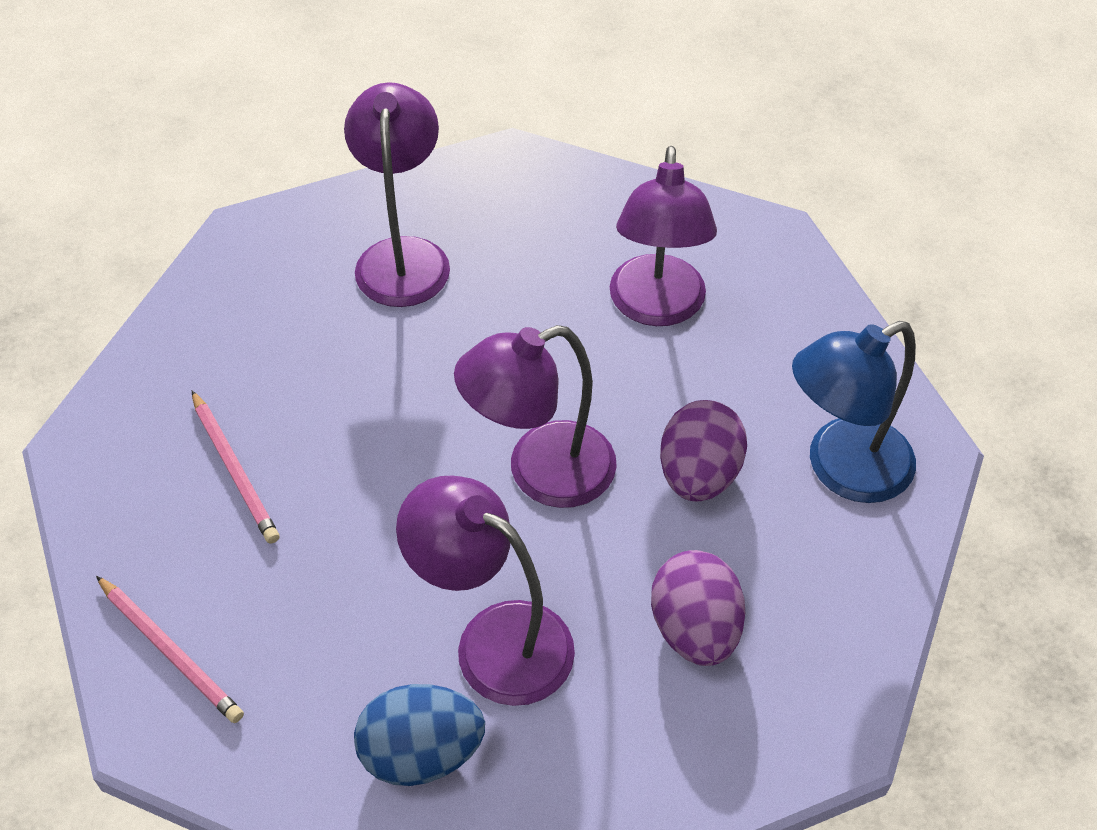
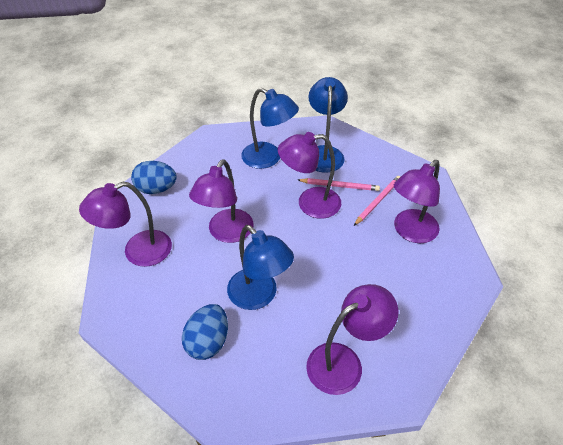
blue egg: 1 -> 2
blue lamp: 1 -> 3
purple egg: 2 -> 0
purple lamp: 4 -> 5

